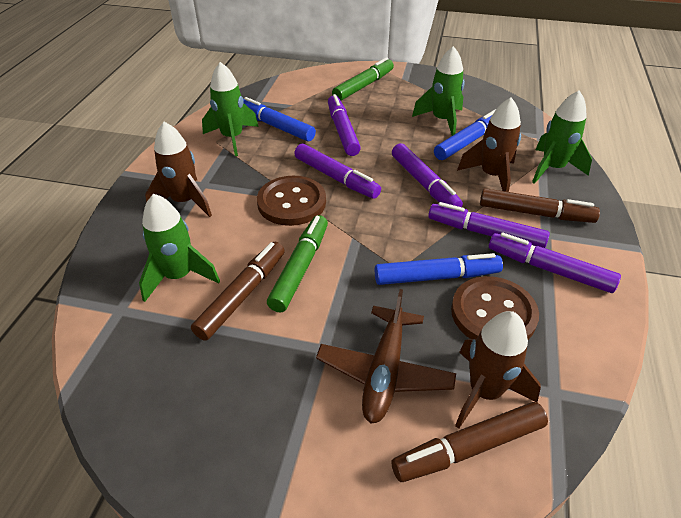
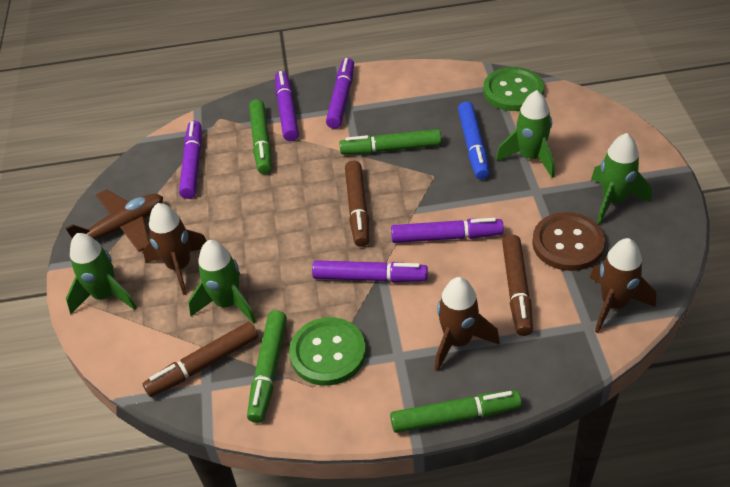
blue marker: 3 -> 1
brown button: 2 -> 1
green button: 0 -> 2
green marker: 2 -> 4

